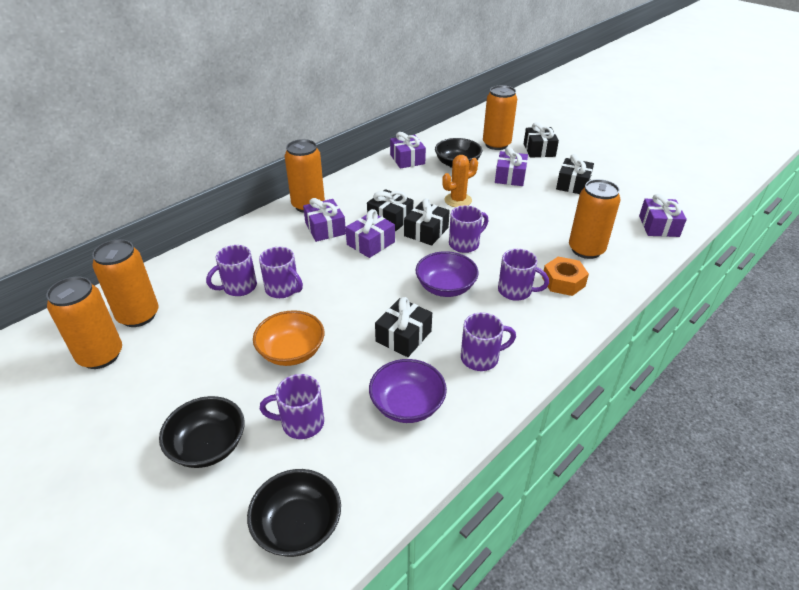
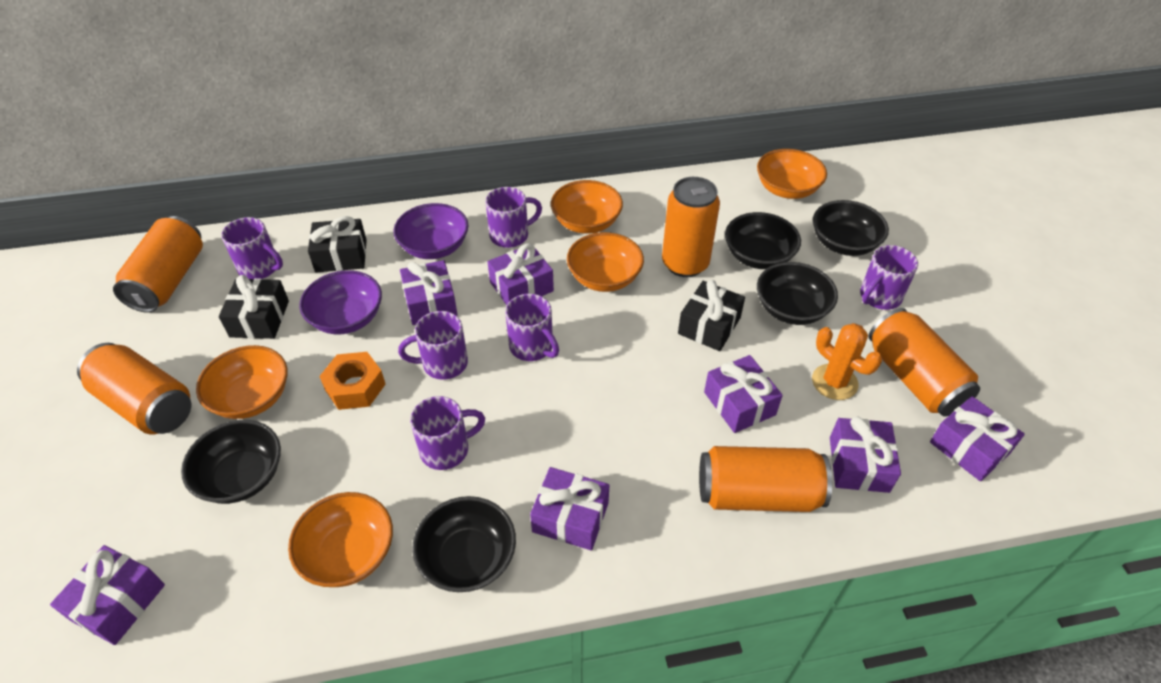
black bowl: 3 -> 5
black gift: 5 -> 3
orange bowl: 1 -> 5
purple gift: 5 -> 7

